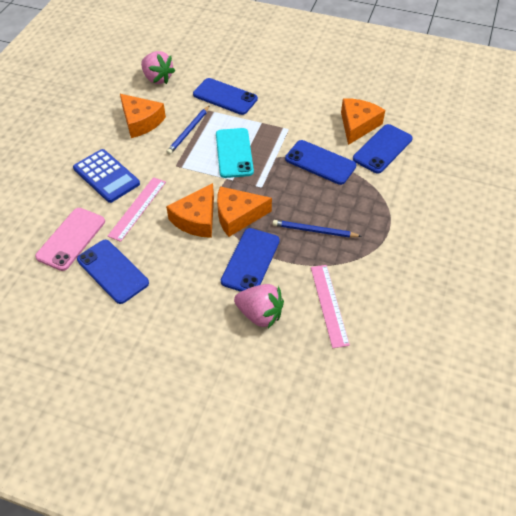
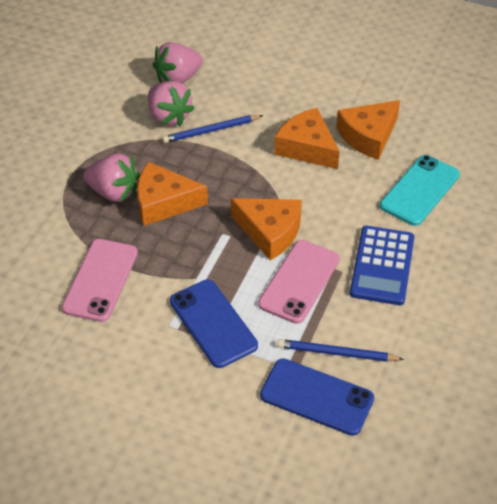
blue phone: 5 -> 2
pink phone: 1 -> 2
pink ruler: 2 -> 0
pink strawberry: 2 -> 3

